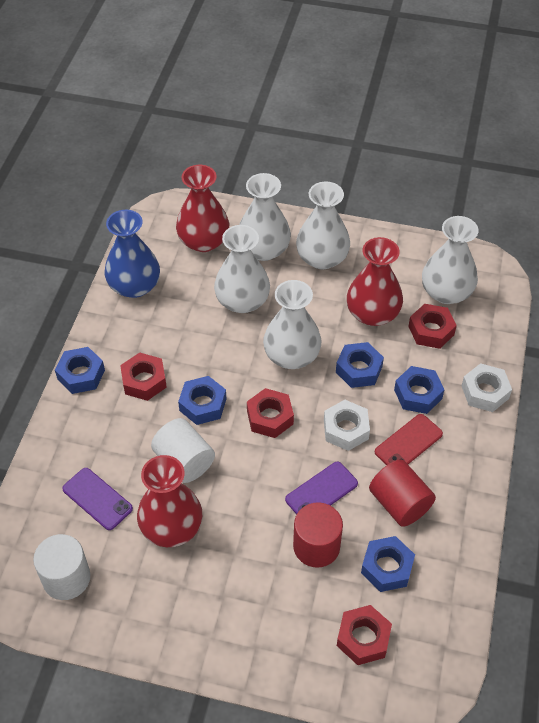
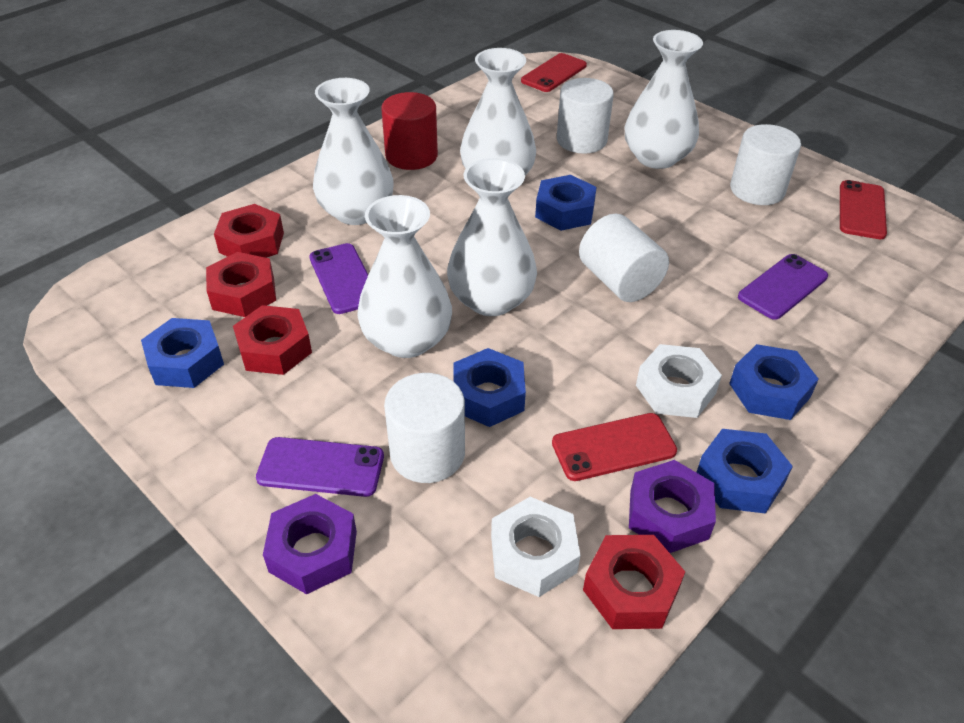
blue vase: 1 -> 0
purple nut: 0 -> 2
purple phone: 2 -> 3
red cylinder: 2 -> 1
red phone: 1 -> 3
red vase: 3 -> 0
white cylinder: 2 -> 4

